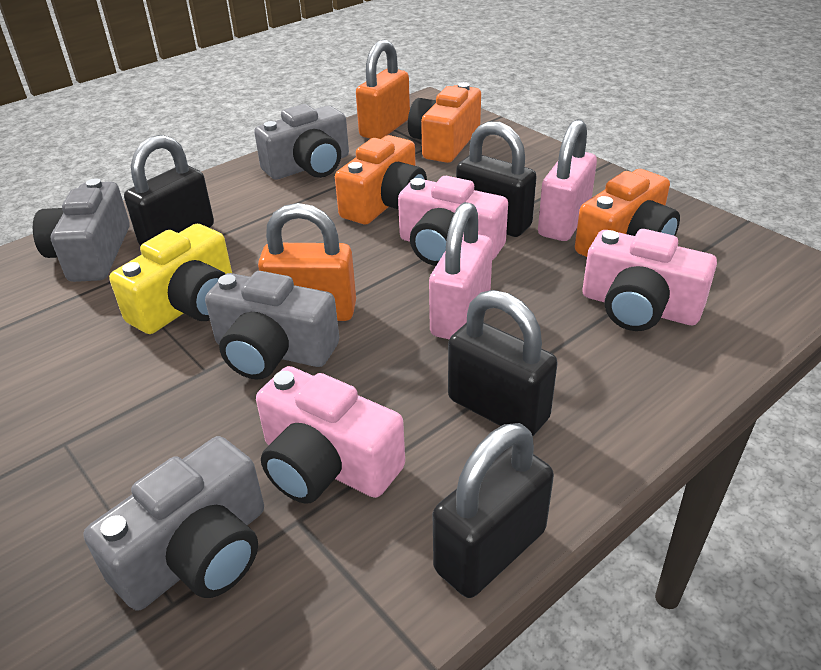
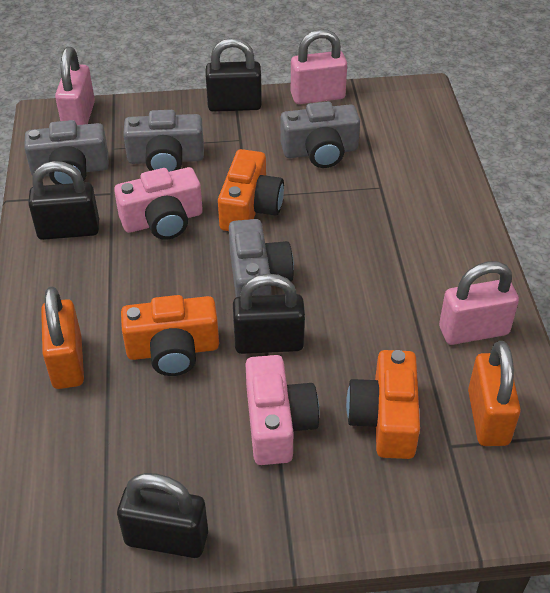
pink camera: 3 -> 2
pink padlock: 2 -> 3
yellow camera: 1 -> 0

